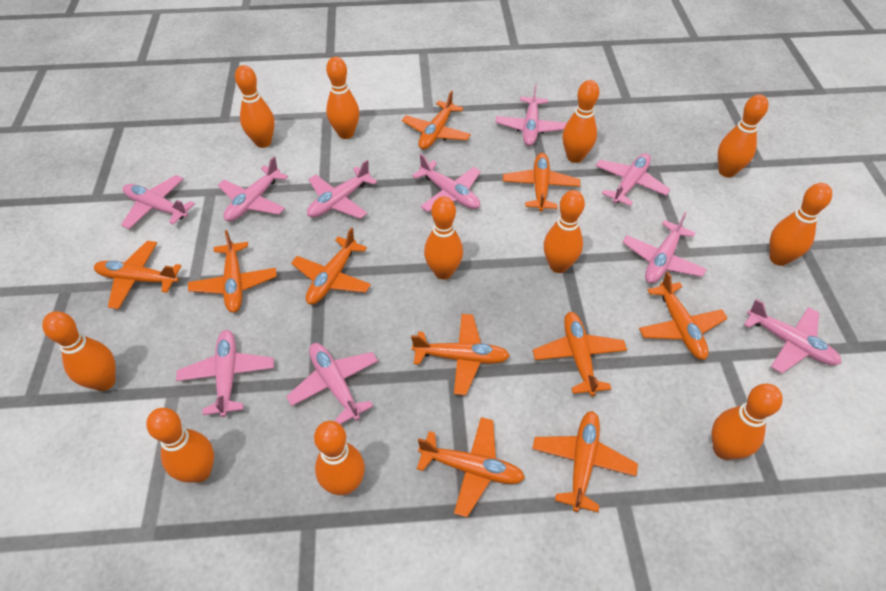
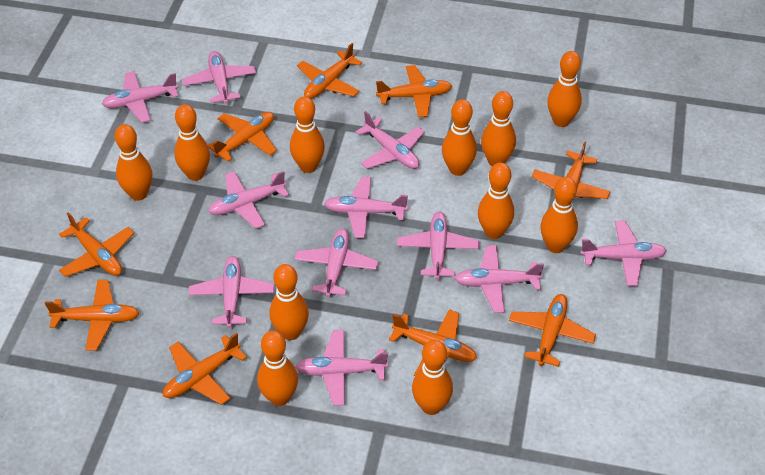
orange plane: 10 -> 9
pink plane: 10 -> 11

